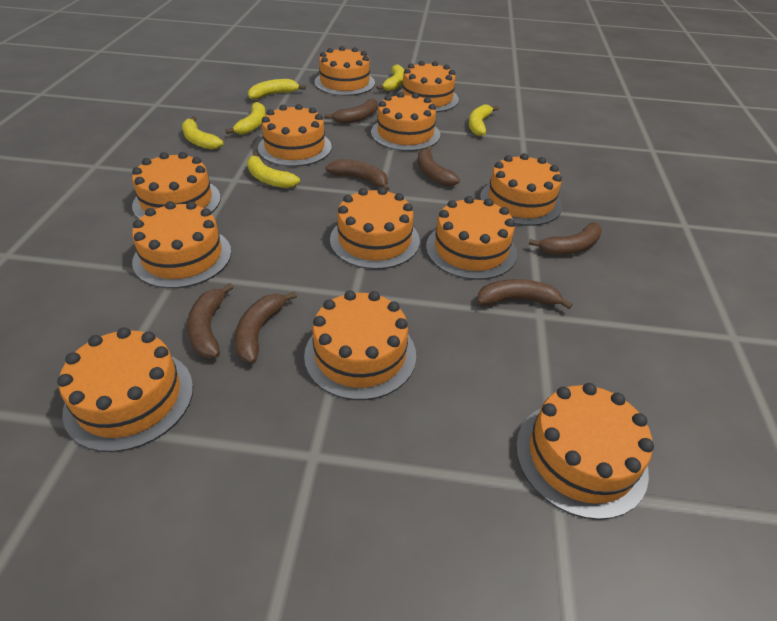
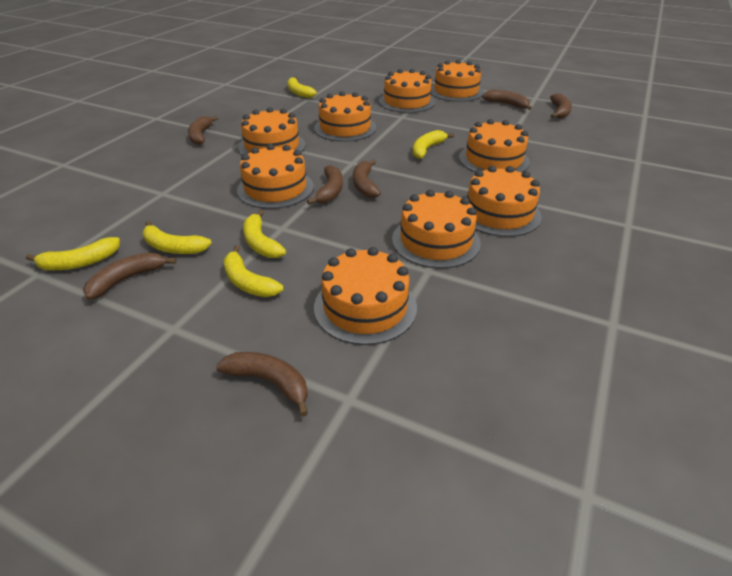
orange cake: 12 -> 9

